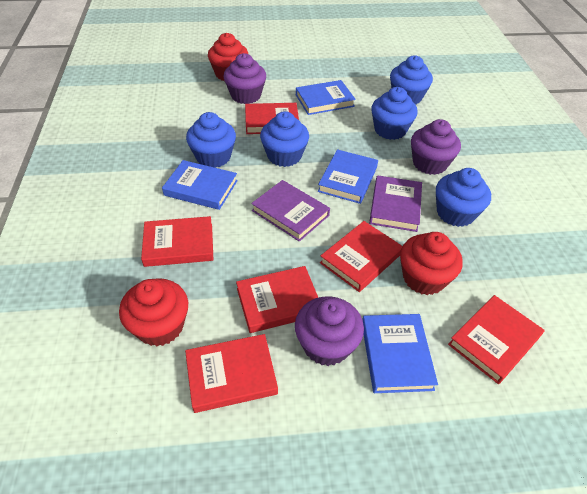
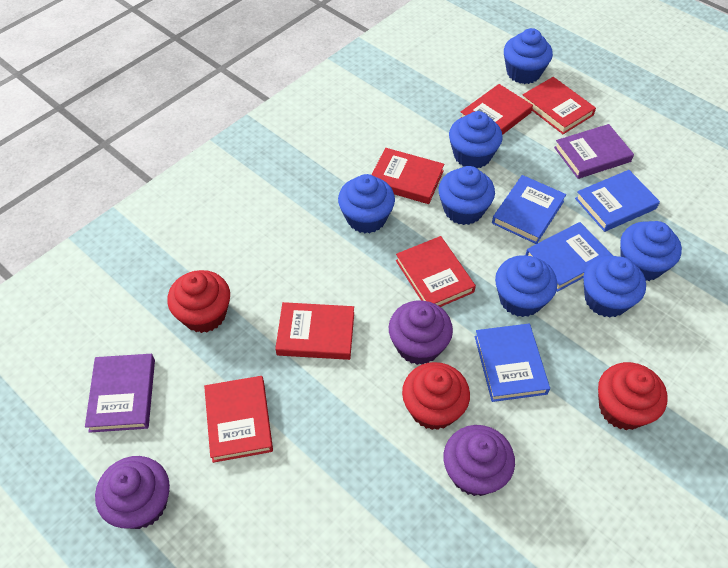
blue cupcake: 5 -> 7

